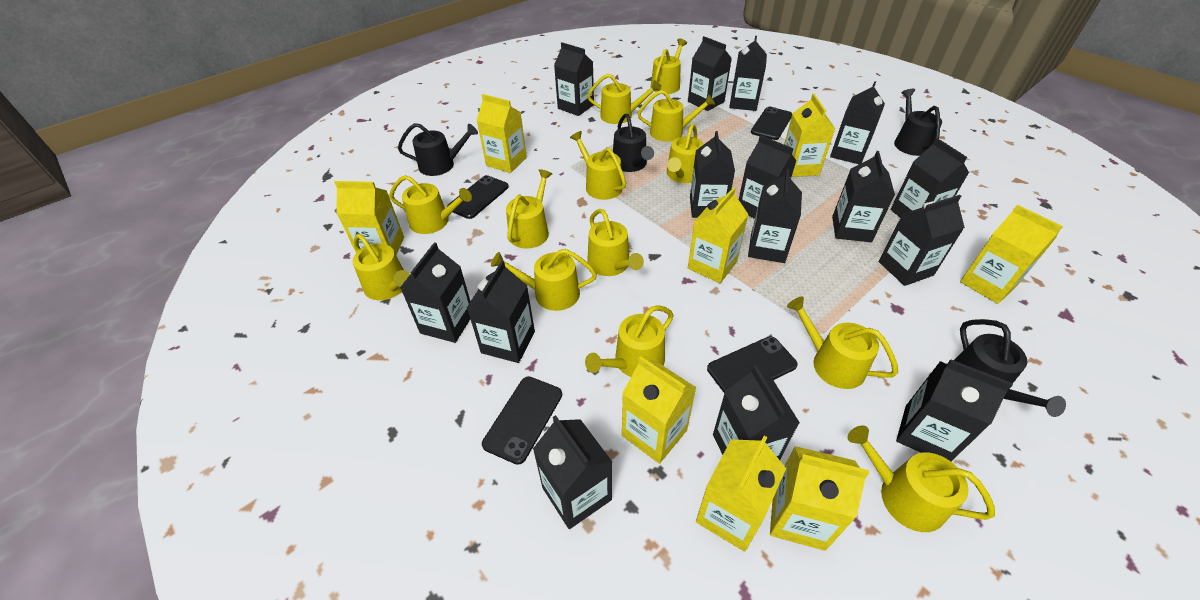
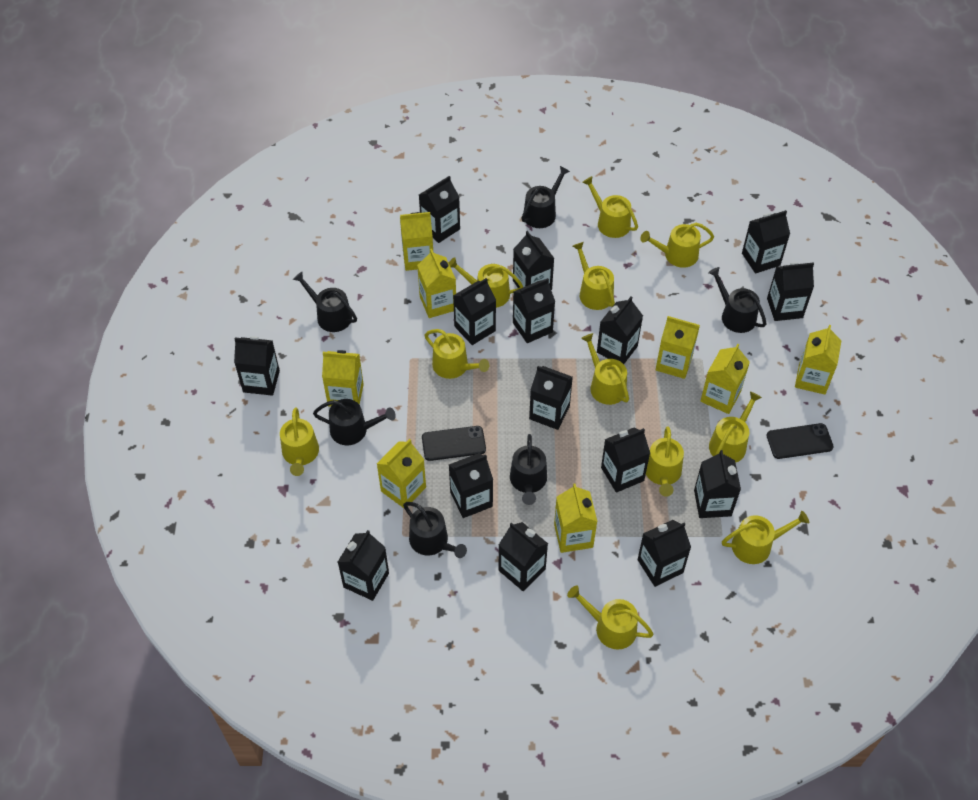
black phone: 4 -> 2
black watering can: 4 -> 6
yellow watering can: 13 -> 11

